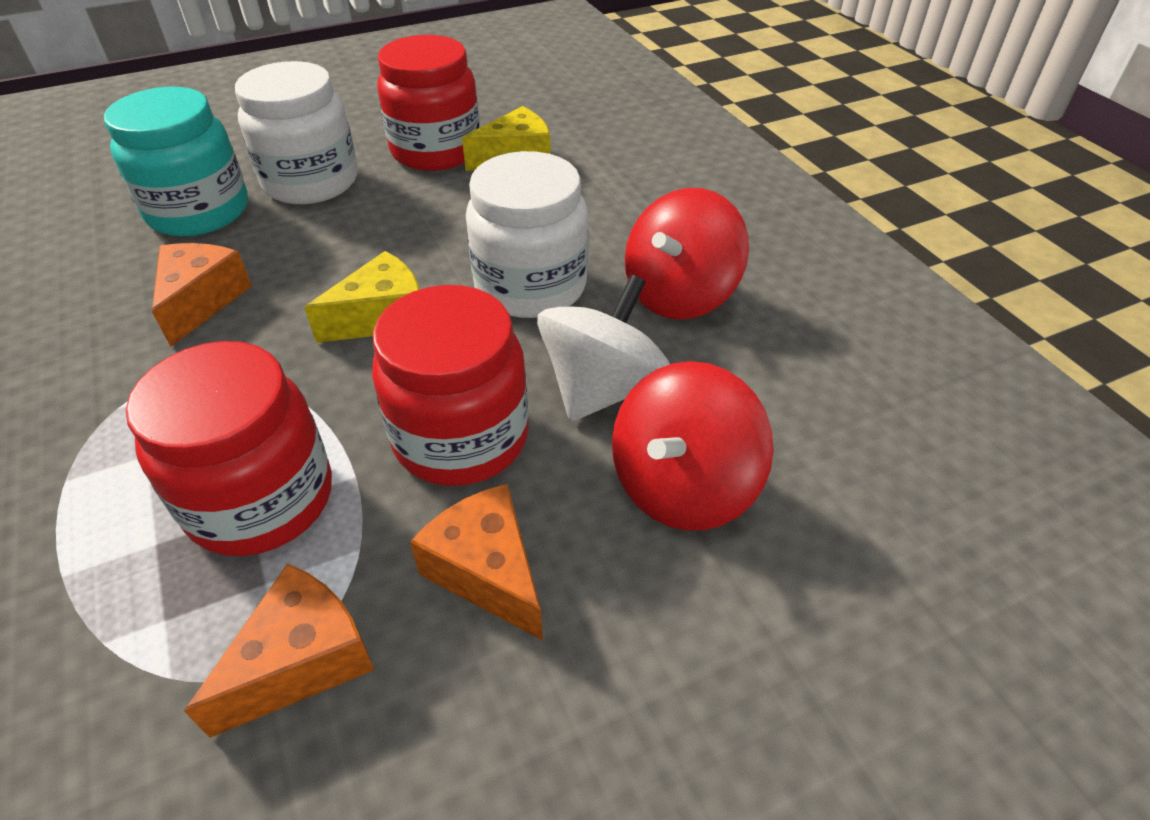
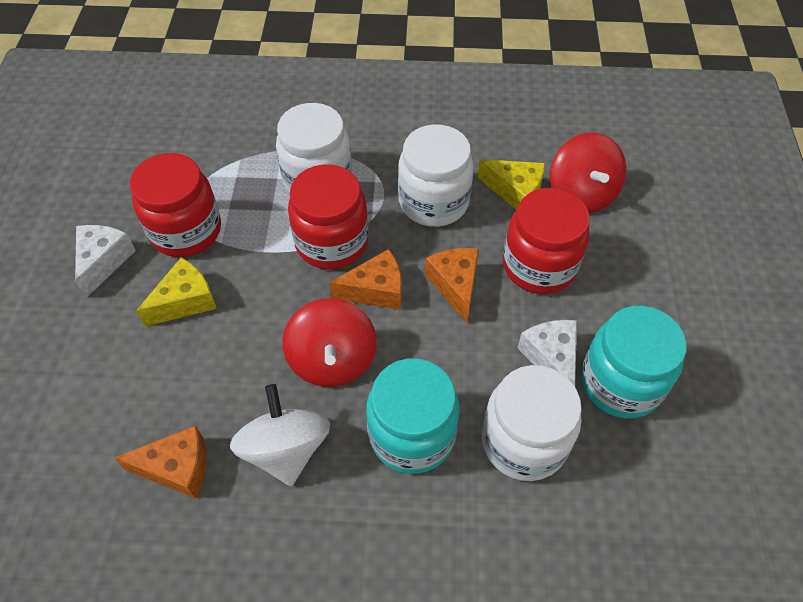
turquoise jar: 1 -> 2
white cheese: 0 -> 2
white jar: 2 -> 3

